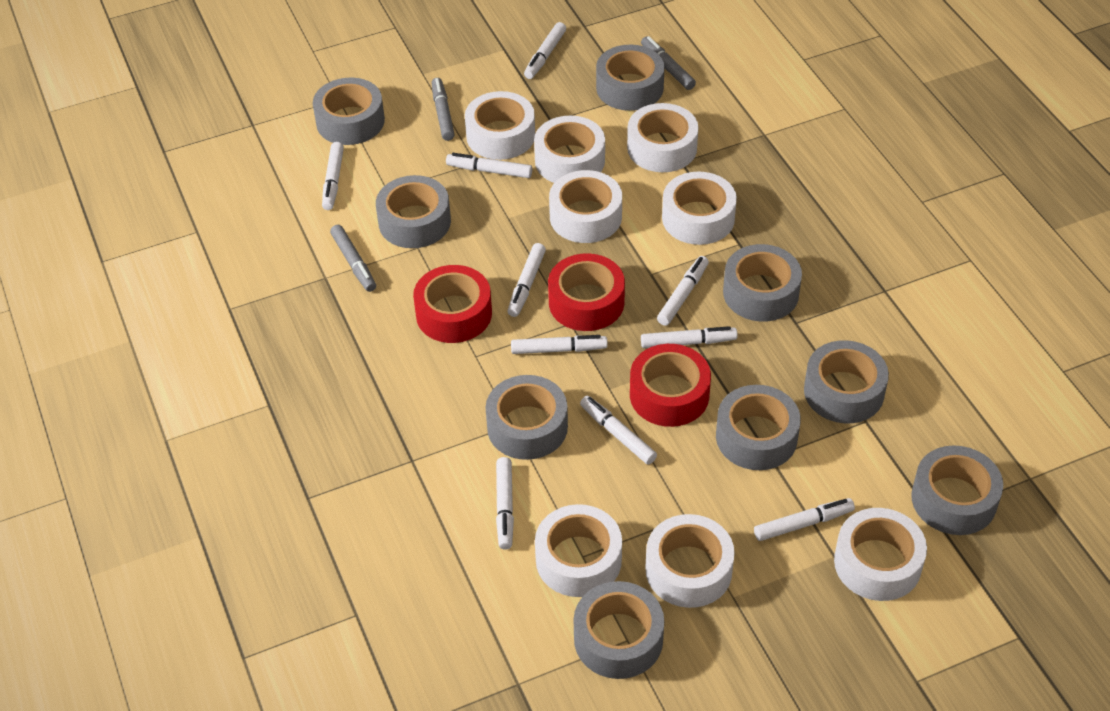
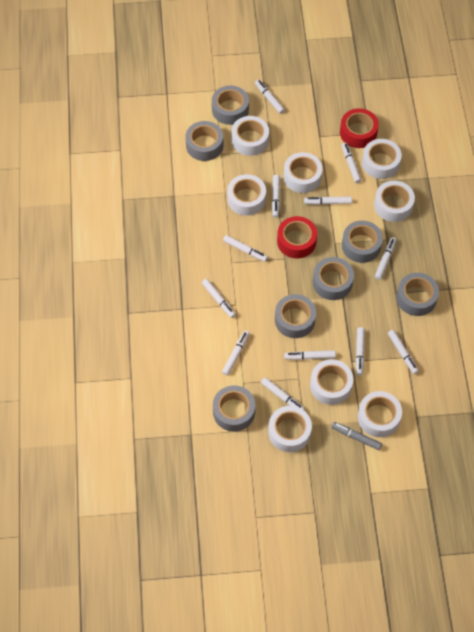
grey marker: 3 -> 1
grey tape: 9 -> 7
red tape: 3 -> 2
white marker: 10 -> 12

